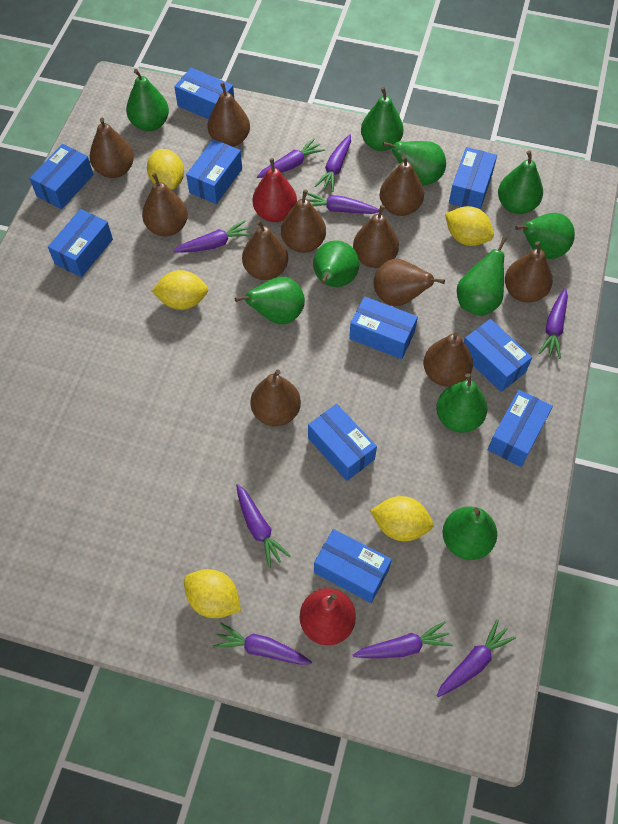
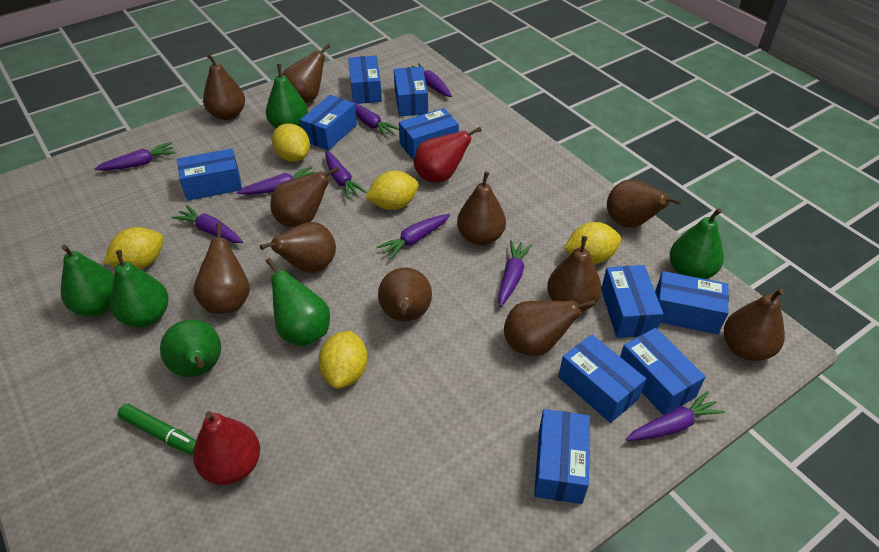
green marker: 0 -> 1
green pear: 10 -> 6

